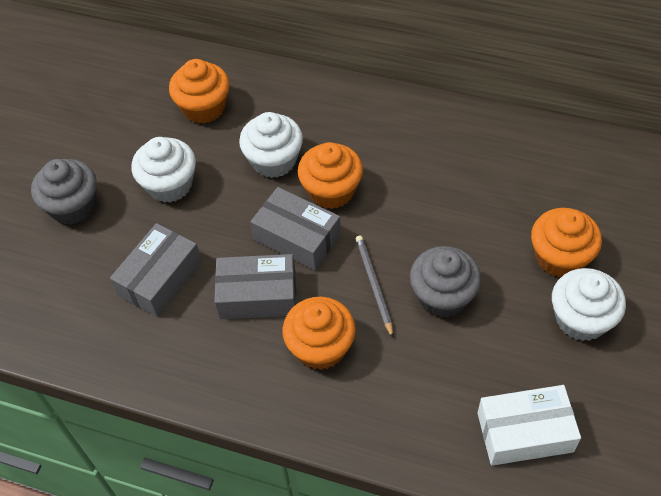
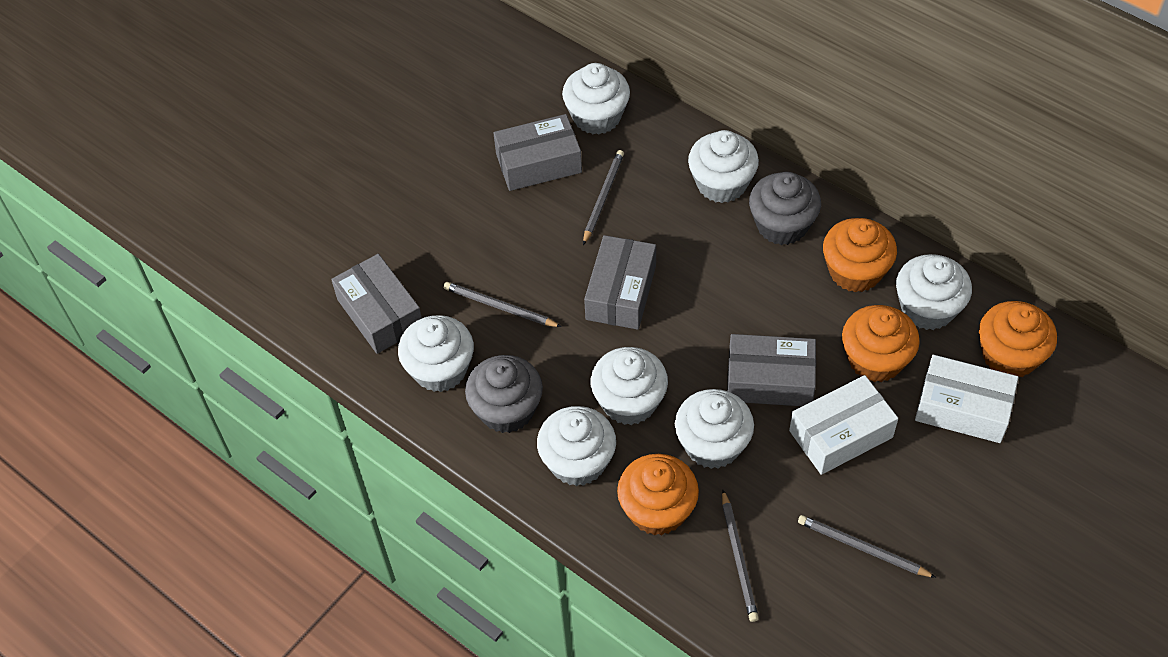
grey box: 3 -> 4
grey pencil: 1 -> 4
white box: 1 -> 2
white cupcake: 3 -> 7

